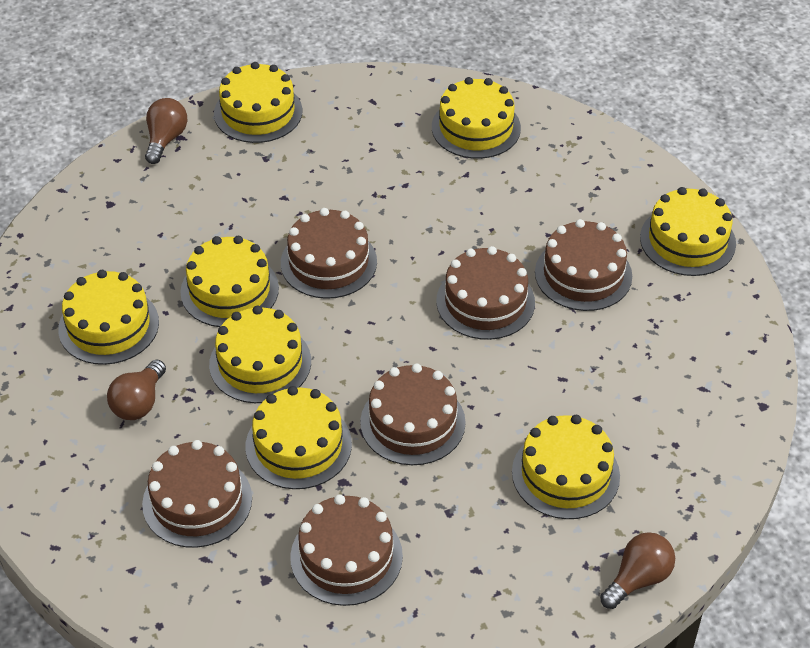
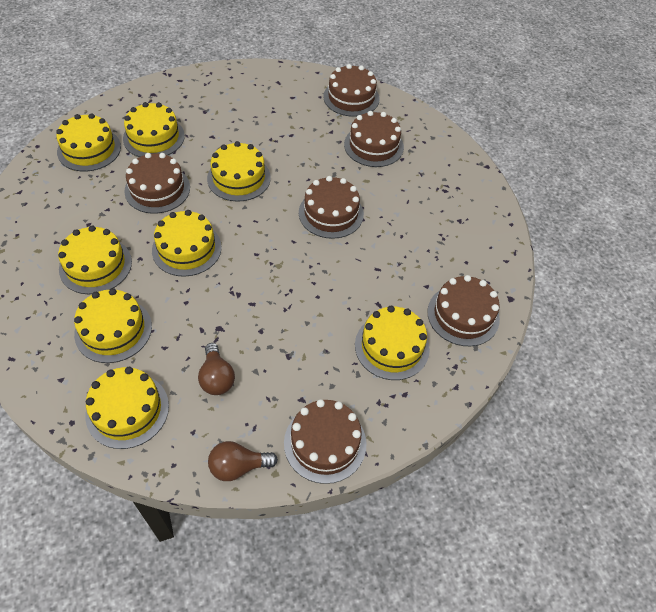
brown light bulb: 3 -> 2

